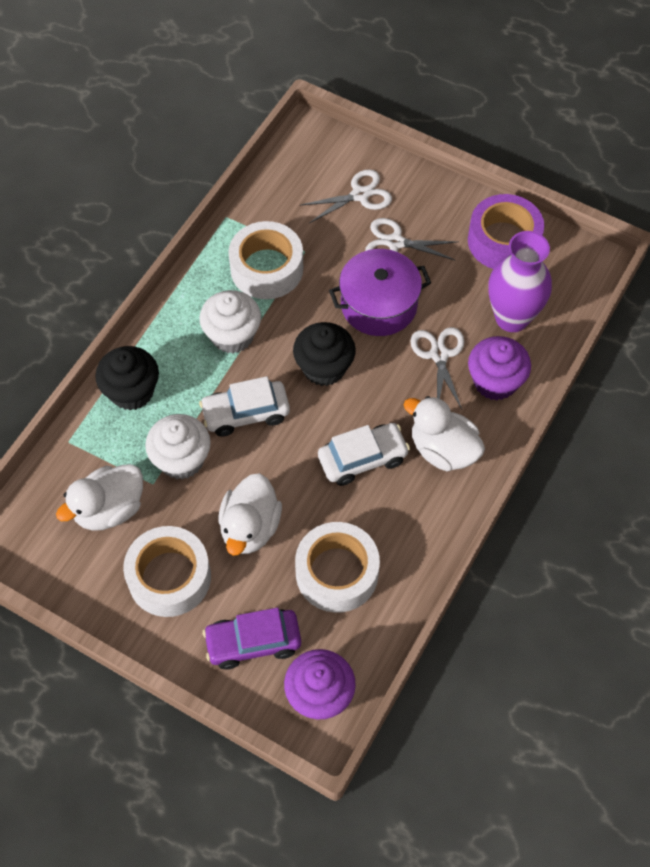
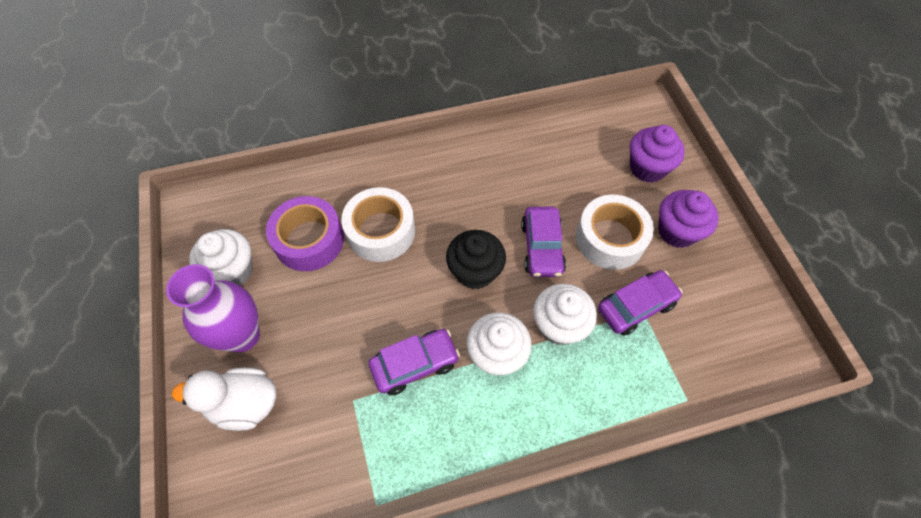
black cupcake: 2 -> 1
purple car: 1 -> 3
purple pot: 1 -> 0
white car: 2 -> 0
white cupcake: 2 -> 3
white duck: 3 -> 1
white scissors: 3 -> 0
white tape: 3 -> 2

